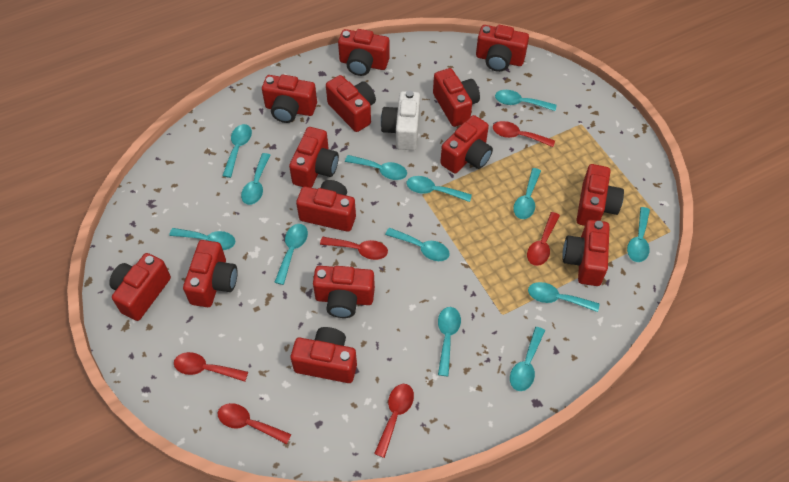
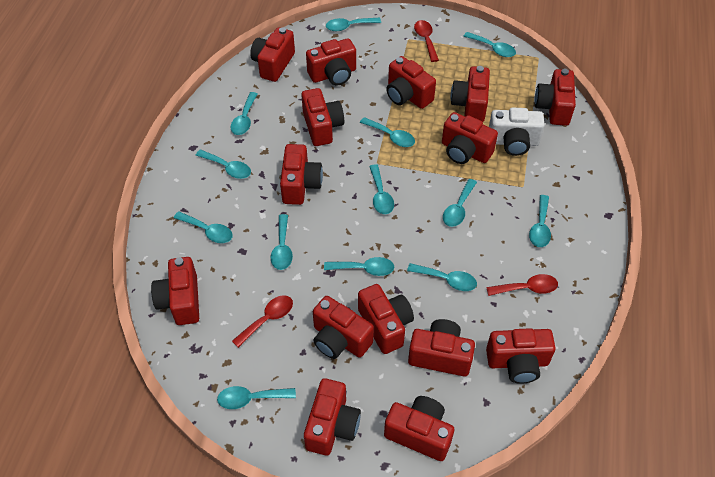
red camera: 14 -> 15
red spoon: 6 -> 3

